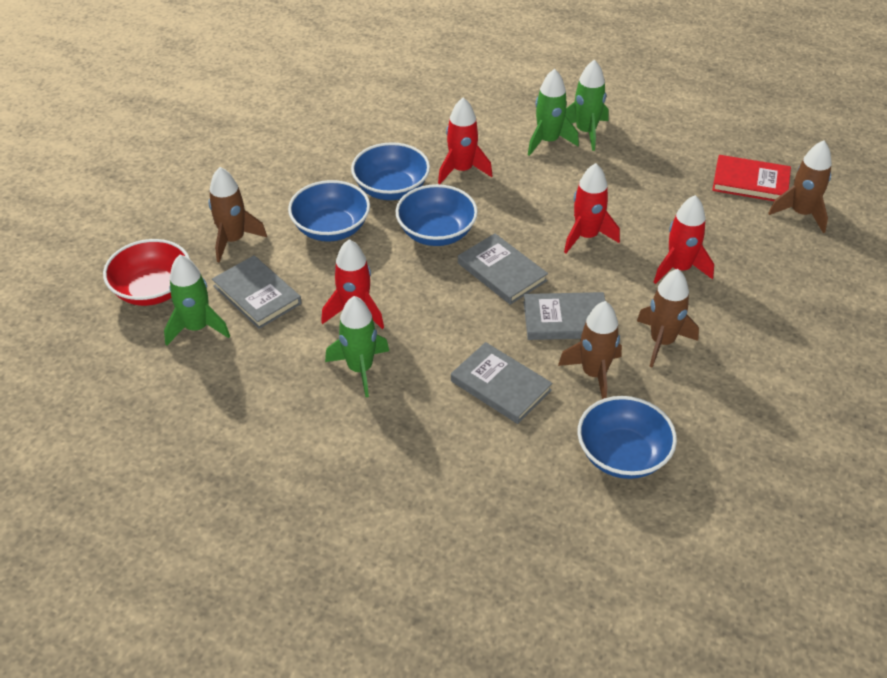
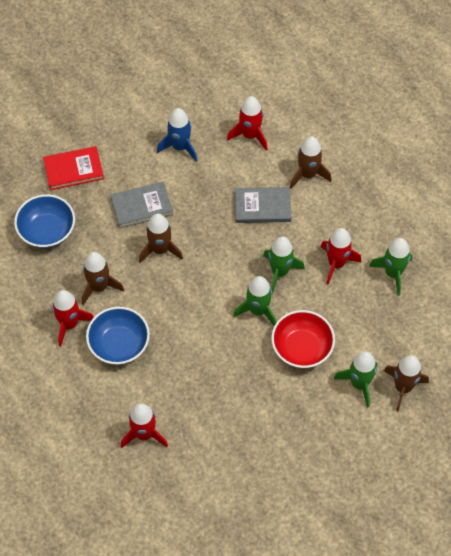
blue bowl: 4 -> 2
blue rocket: 0 -> 1
grey book: 4 -> 2

